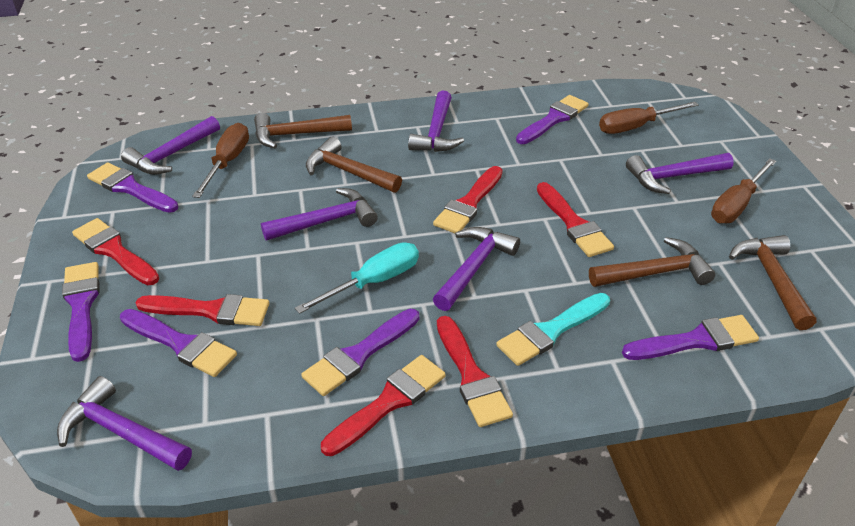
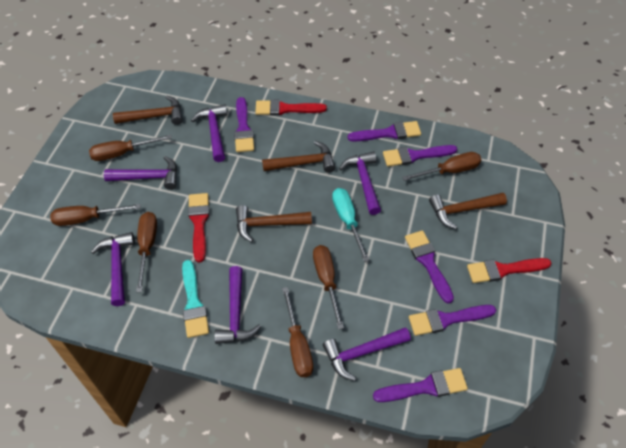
brown screwdriver: 3 -> 6
red brush: 6 -> 3

